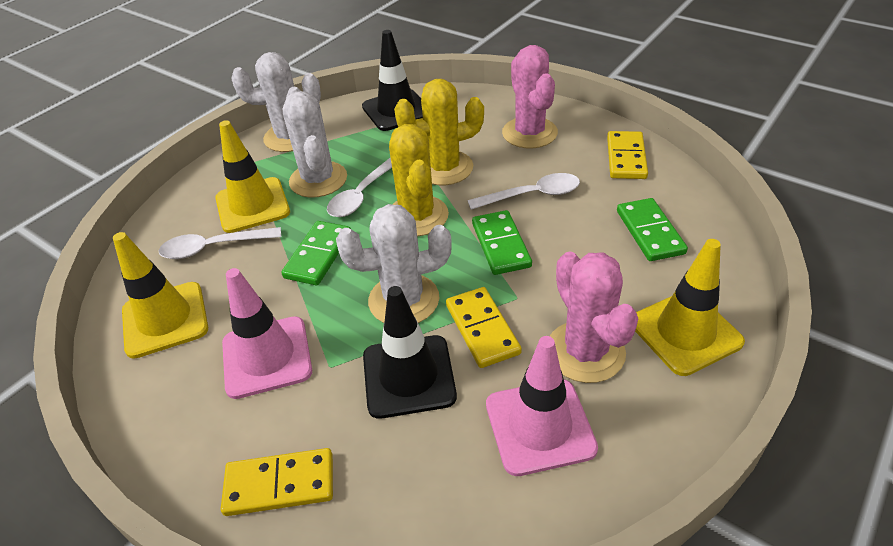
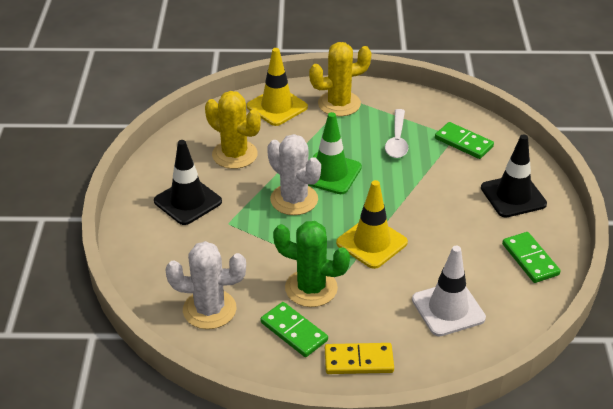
green cactus: 0 -> 1
green traffic cone: 0 -> 1
pink cactus: 2 -> 0
pink traffic cone: 2 -> 0
white cactus: 3 -> 2
white spoon: 3 -> 1
white traffic cone: 0 -> 1
yellow domino: 3 -> 1
yellow traffic cone: 3 -> 2

